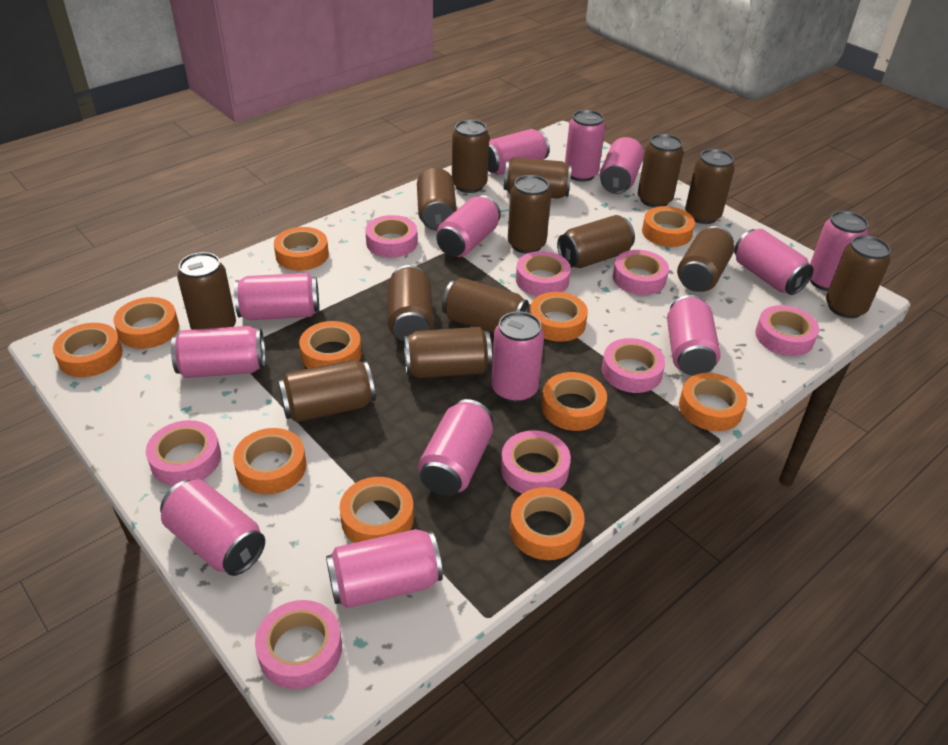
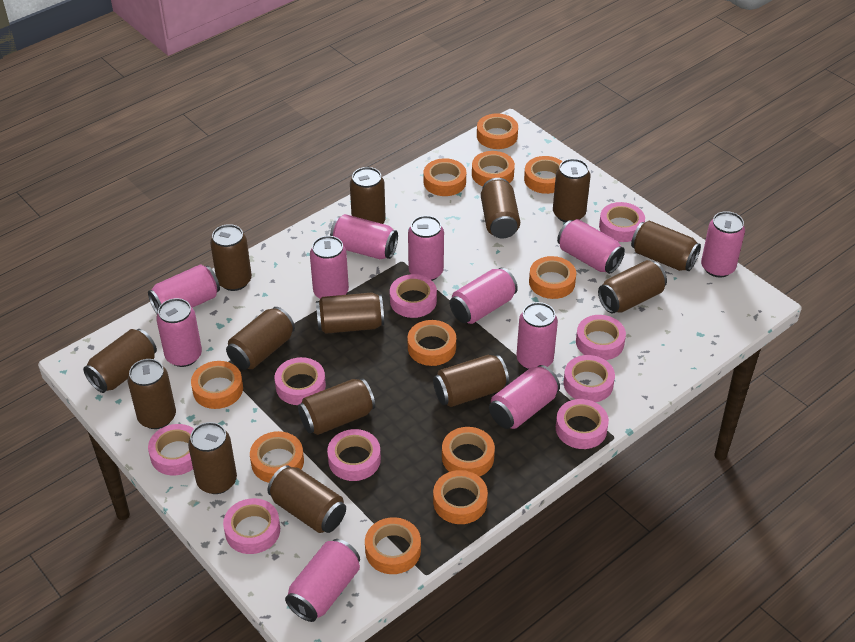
pink can: 13 -> 11
pink tape: 8 -> 9

